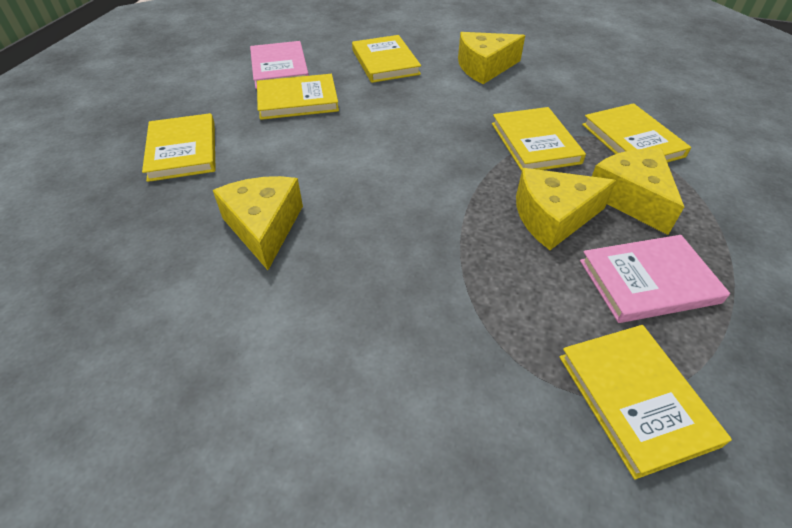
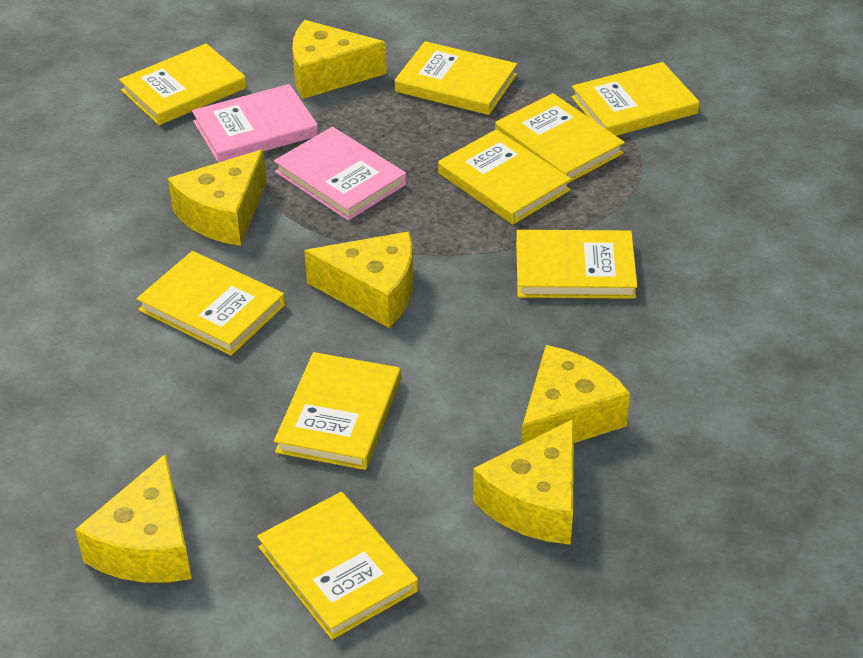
yellow book: 6 -> 9
yellow cheese: 4 -> 6

